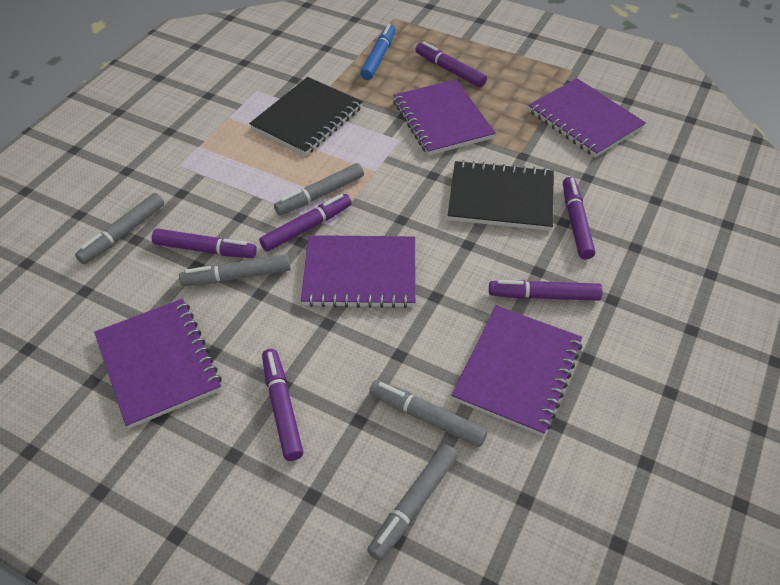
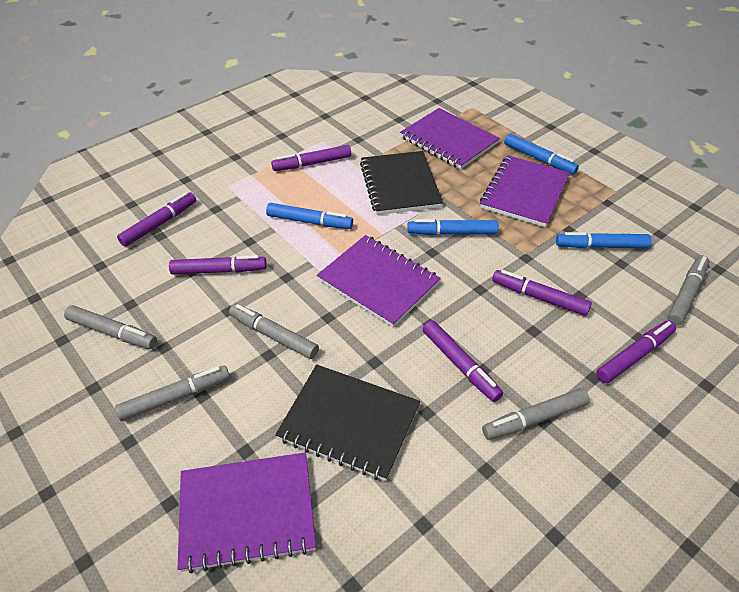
blue marker: 1 -> 4
purple notebook: 5 -> 4

